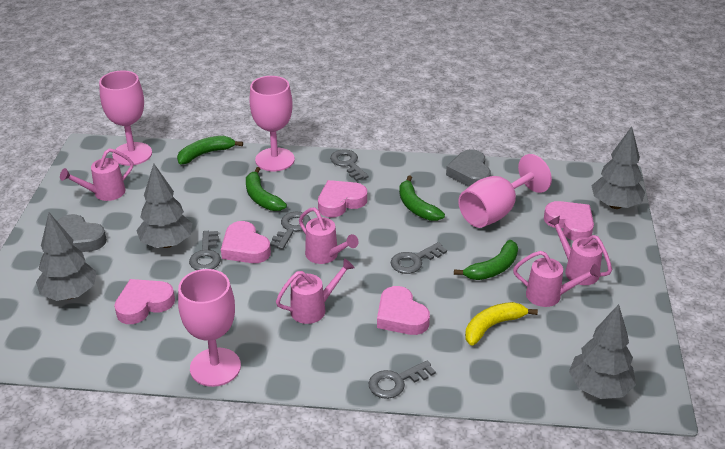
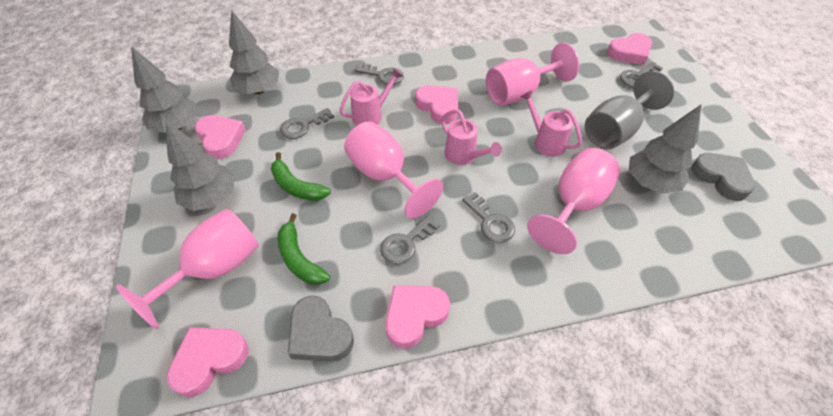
green banana: 4 -> 2
grey goblet: 0 -> 1
pink watering can: 5 -> 3
yellow banana: 1 -> 0

